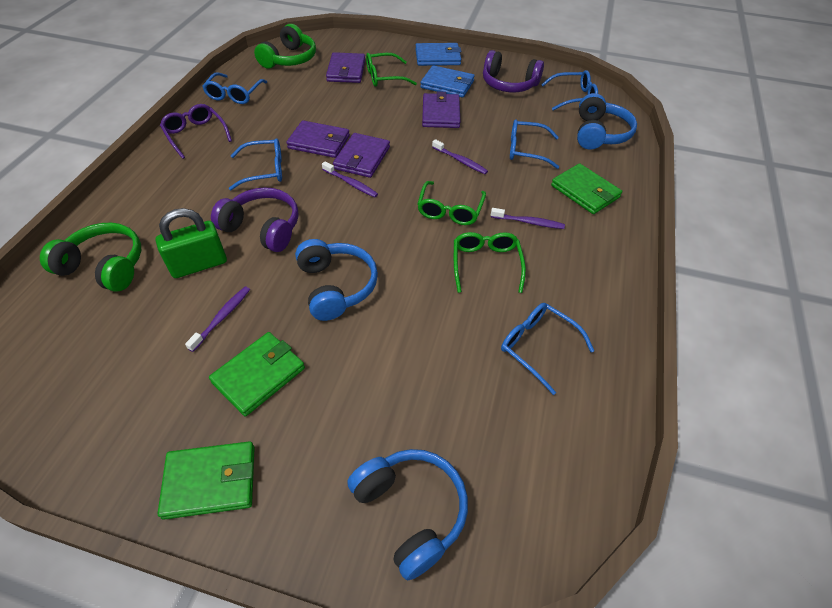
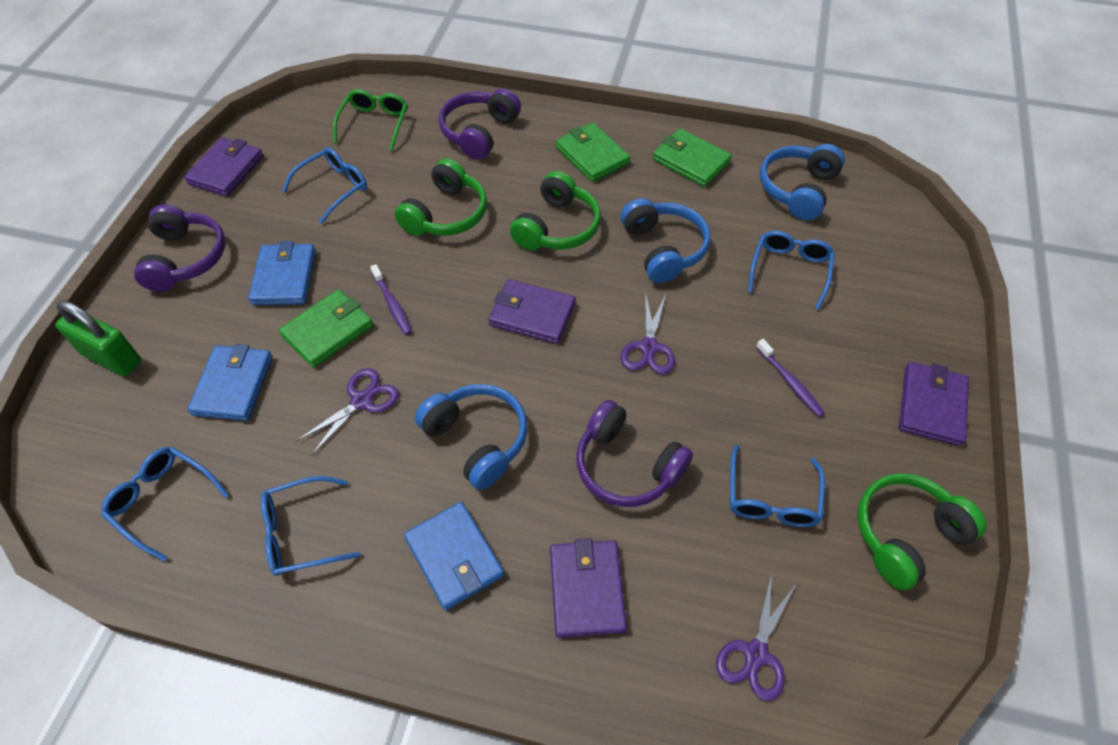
blue wallet: 2 -> 3
green glasses: 3 -> 1
green headphones: 2 -> 3
purple glasses: 1 -> 0
purple headphones: 2 -> 3
purple scissors: 0 -> 3
purple toothbrush: 4 -> 2

